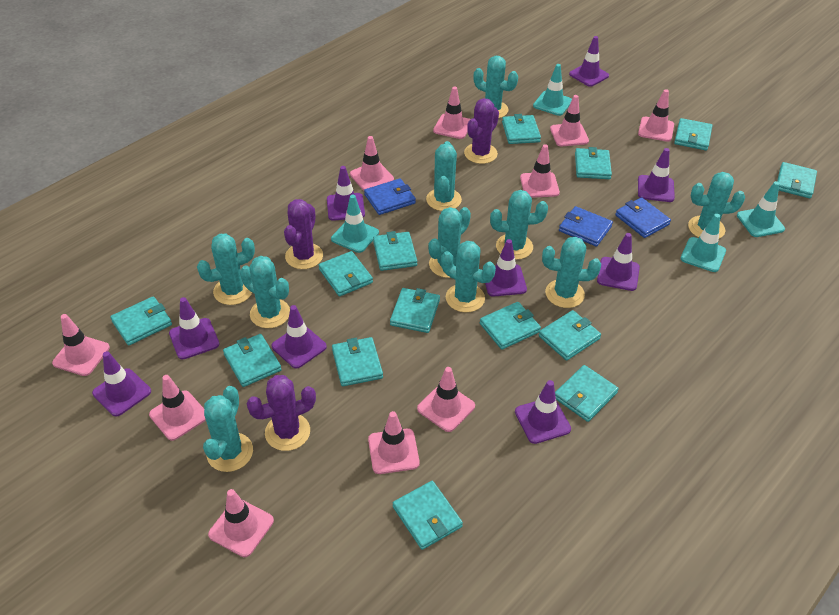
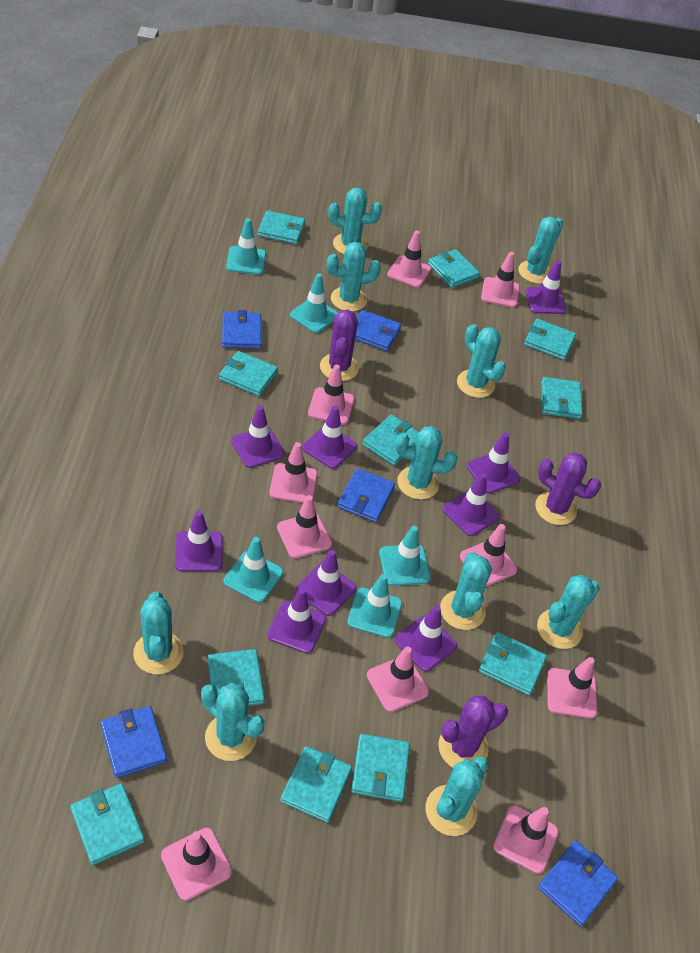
blue wallet: 3 -> 5
turquoise traffic cone: 4 -> 5
turquoise wallet: 14 -> 11

